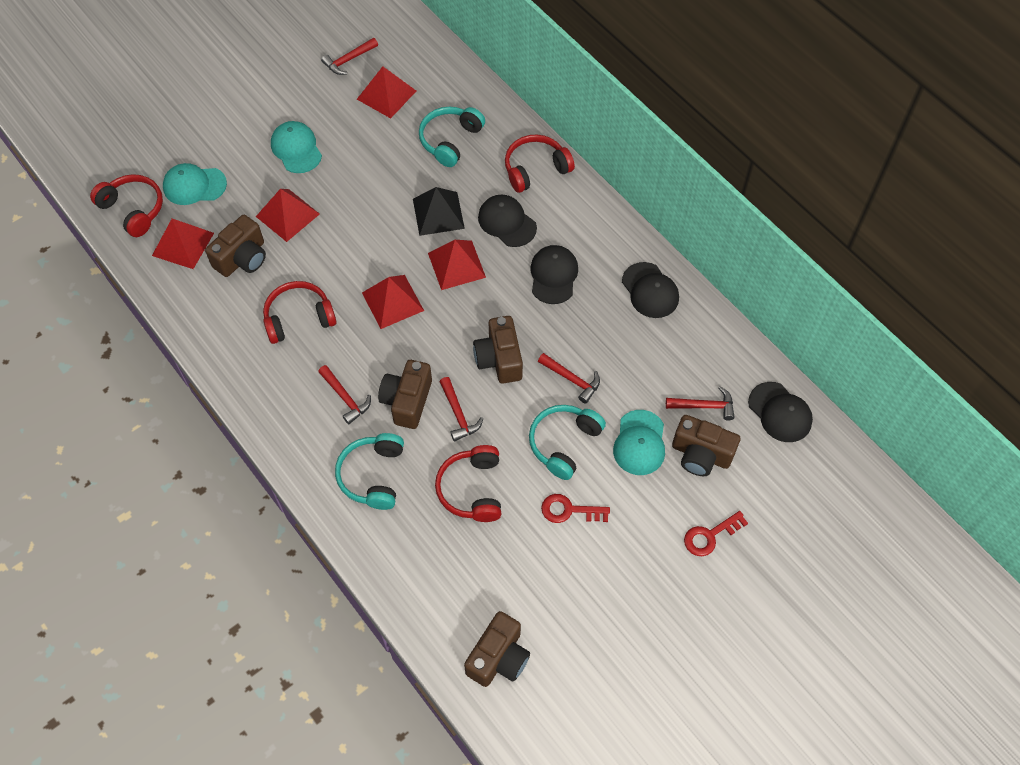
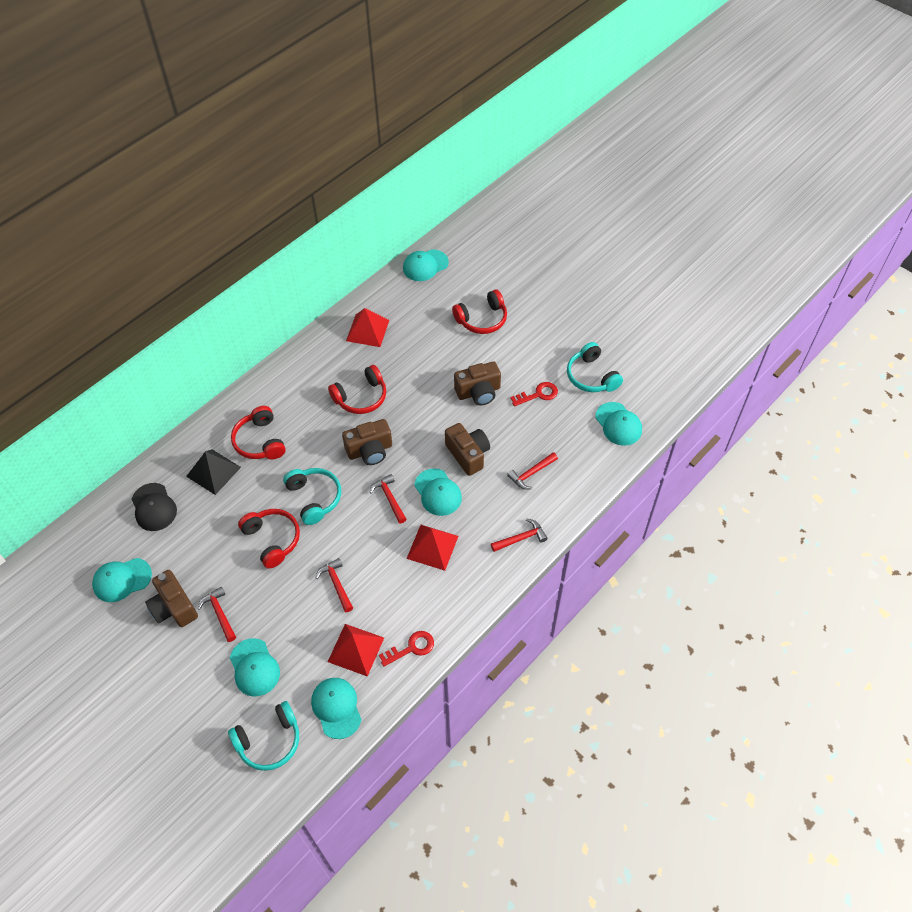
black cap: 4 -> 1
brown camera: 5 -> 4
red pyramid: 5 -> 3
turquoise cap: 3 -> 6

